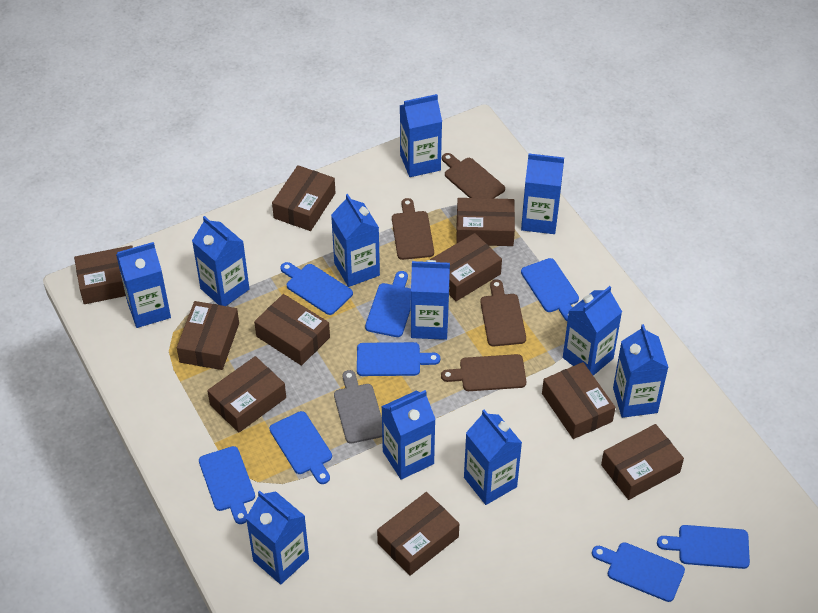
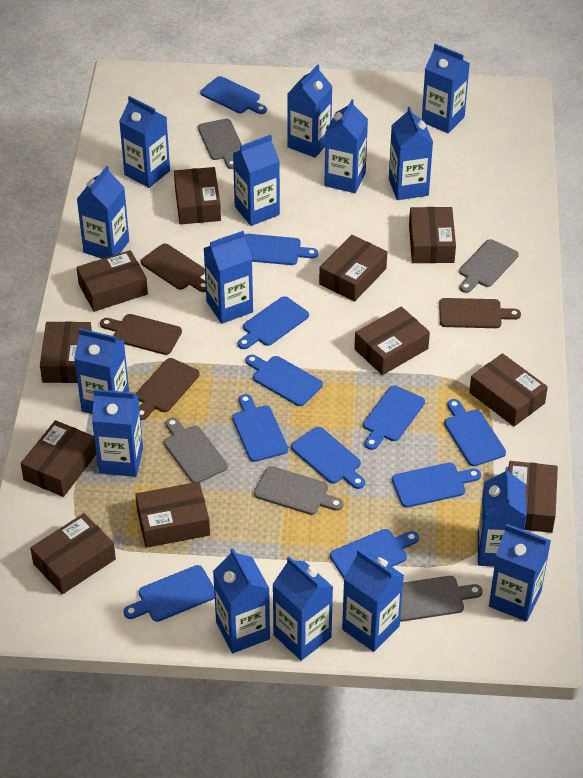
blue carton: 11 -> 15
blue cutting board: 8 -> 11
brown box: 10 -> 11
grey cutting board: 1 -> 5

